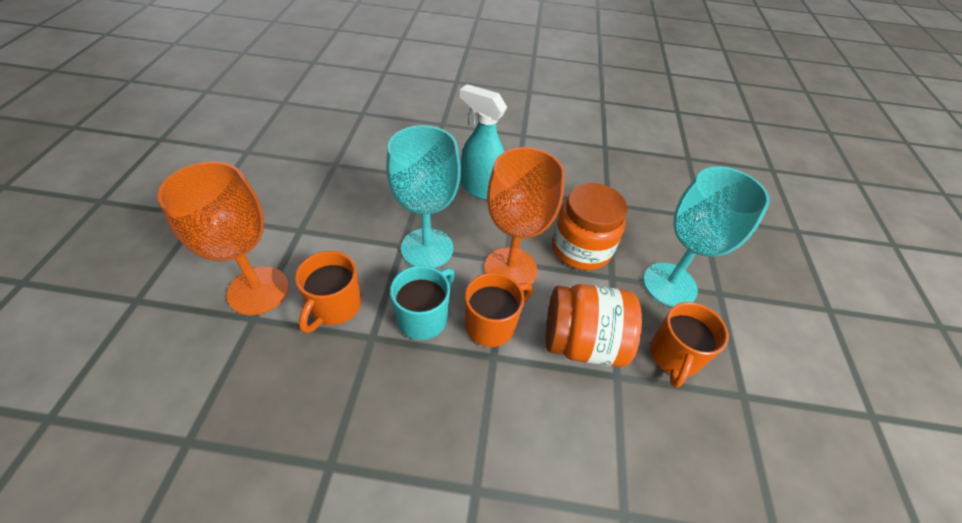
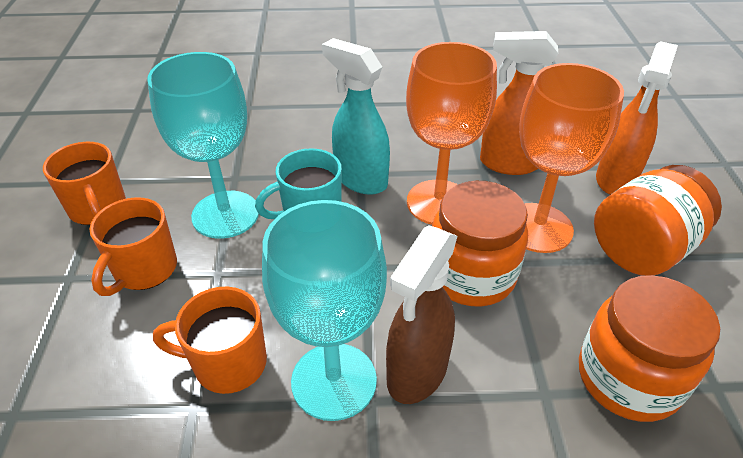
brown spray bottle: 0 -> 1
orange jar: 2 -> 3
orange spray bottle: 0 -> 2

